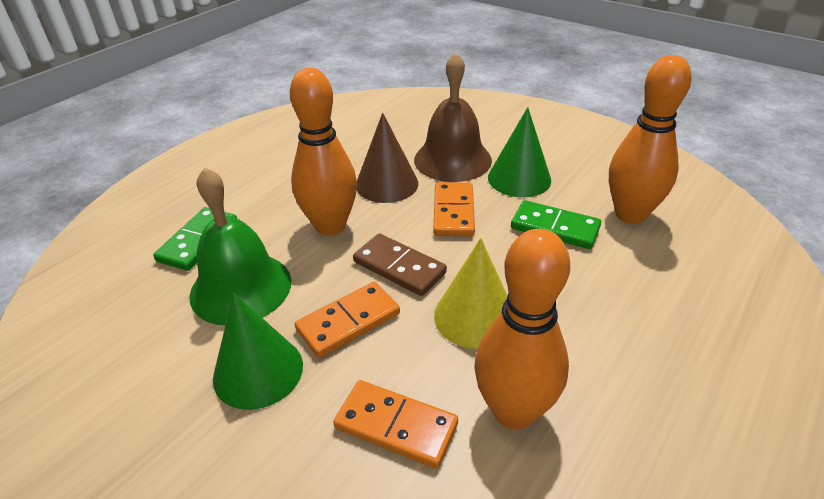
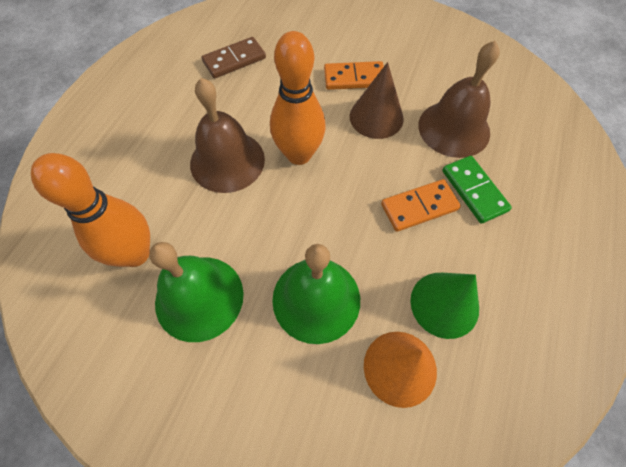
brown bell: 1 -> 2
green bell: 1 -> 2
green cone: 2 -> 1
green domino: 2 -> 1
orange bowling pin: 3 -> 2
orange cone: 0 -> 1
orange domino: 3 -> 2
yellow cone: 1 -> 0

